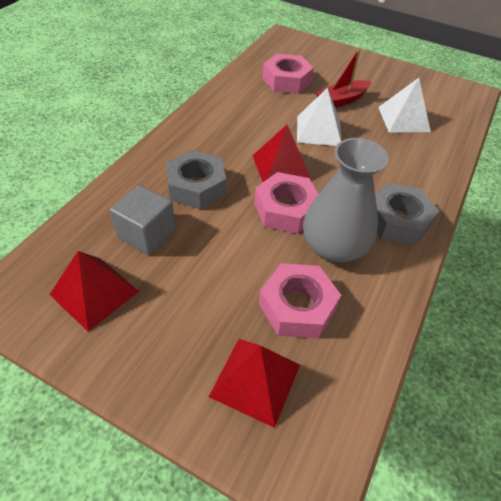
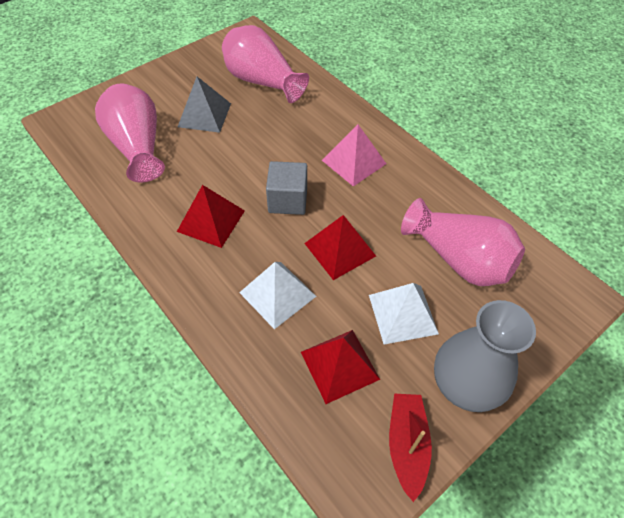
grey nut: 2 -> 0
grey pyramid: 0 -> 1
pink nut: 3 -> 0
pink pyramid: 0 -> 1
pink vase: 0 -> 3

